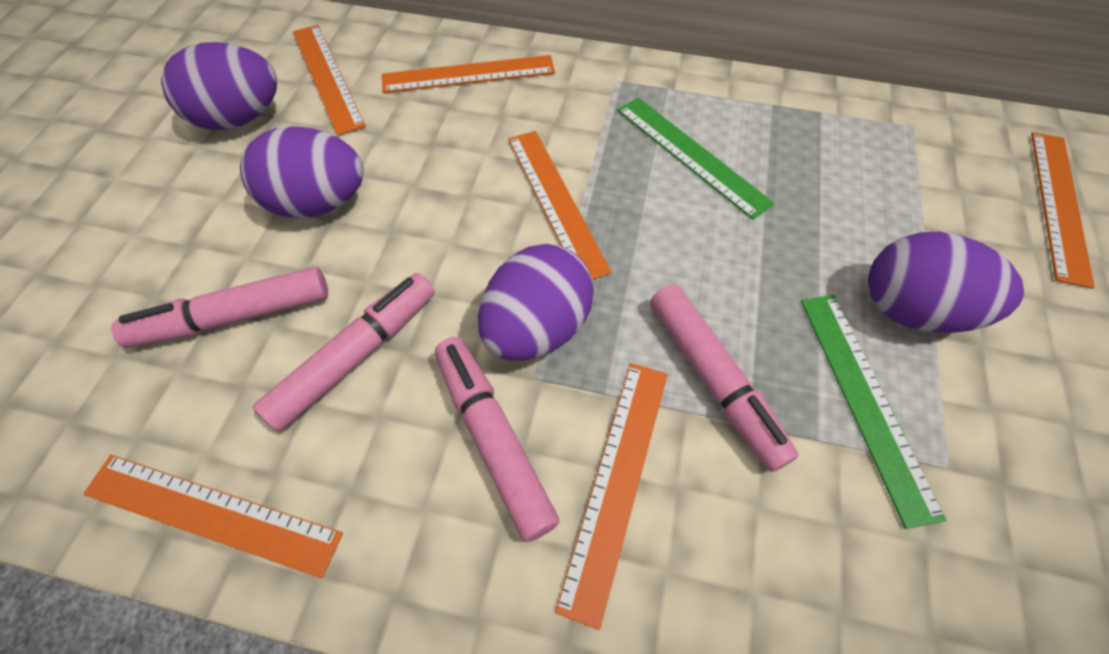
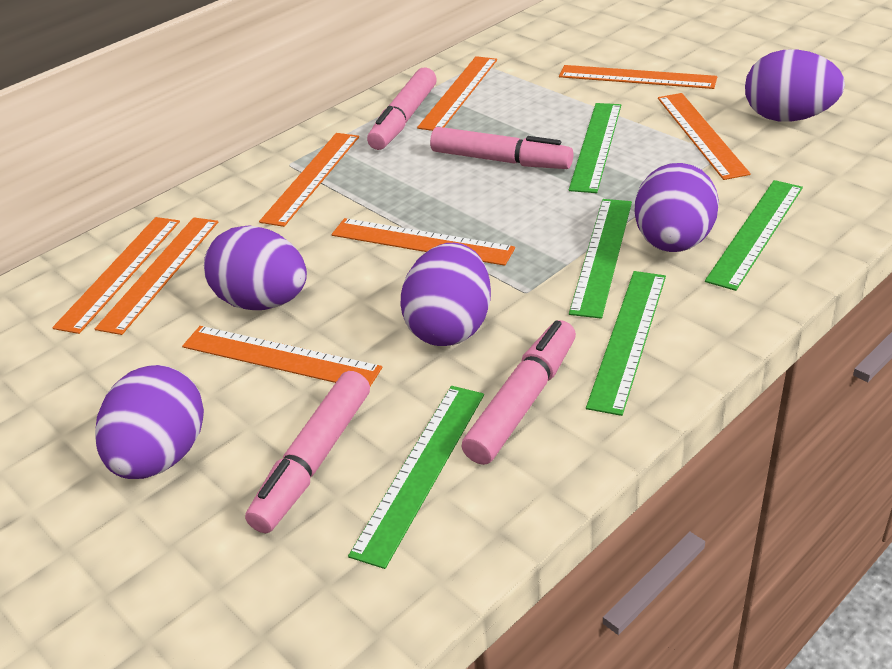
green ruler: 2 -> 5
orange ruler: 6 -> 8
purple egg: 4 -> 5

